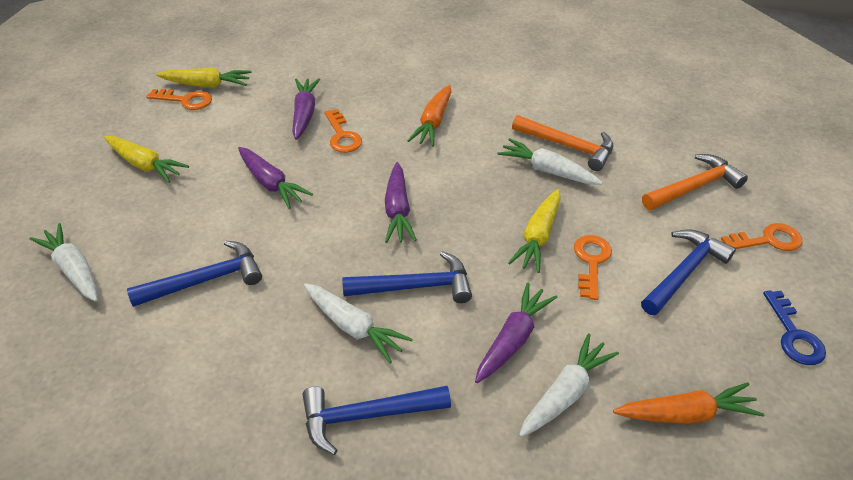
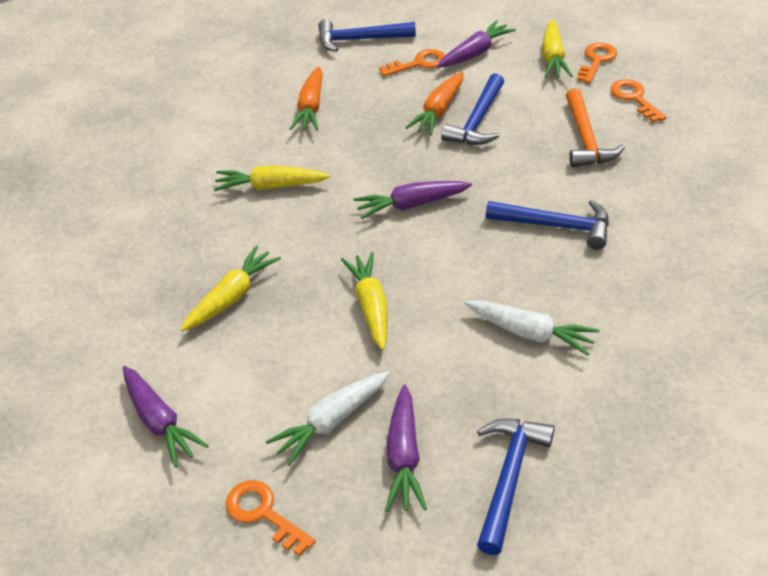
blue key: 1 -> 0
orange hammer: 2 -> 1
white carrot: 4 -> 2
yellow carrot: 3 -> 4

